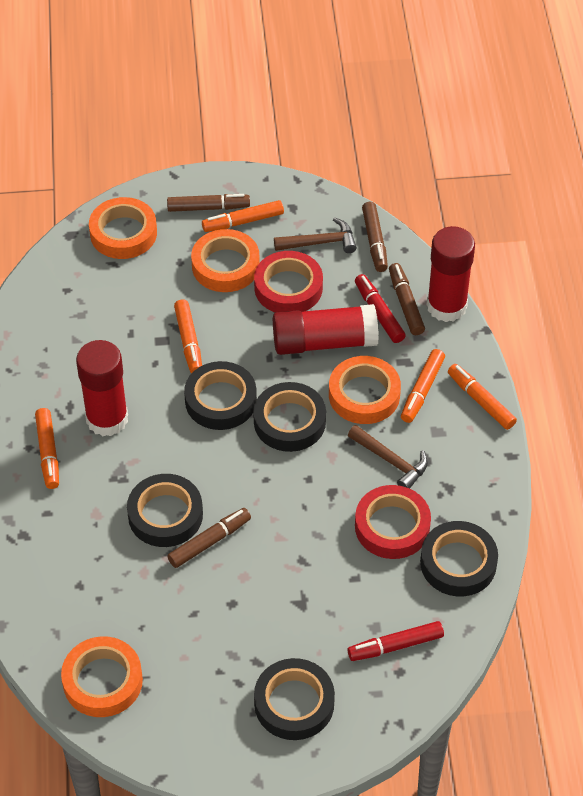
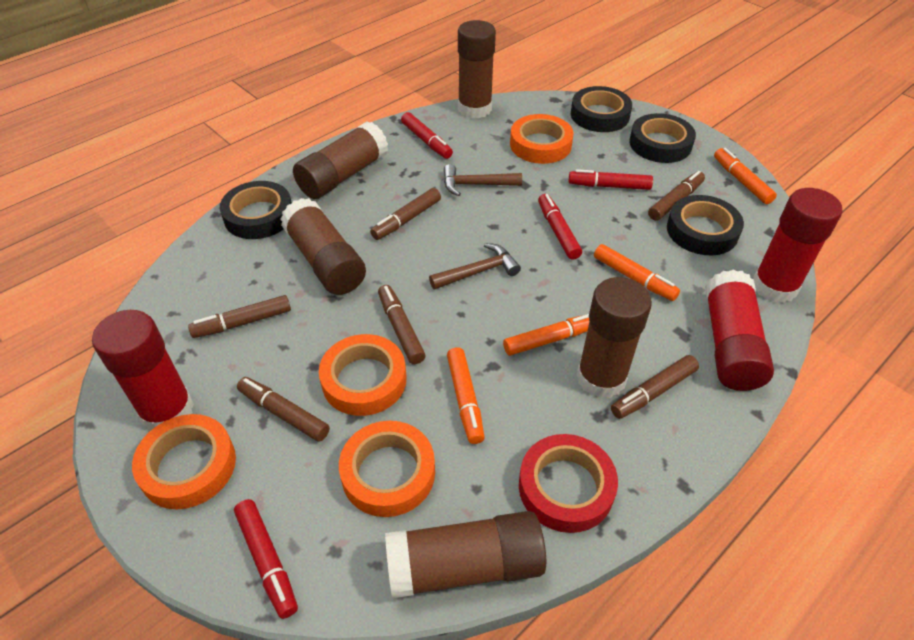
black tape: 5 -> 4
brown glue stick: 0 -> 5
brown marker: 4 -> 6
orange marker: 5 -> 4
red marker: 2 -> 4
red tape: 2 -> 1

